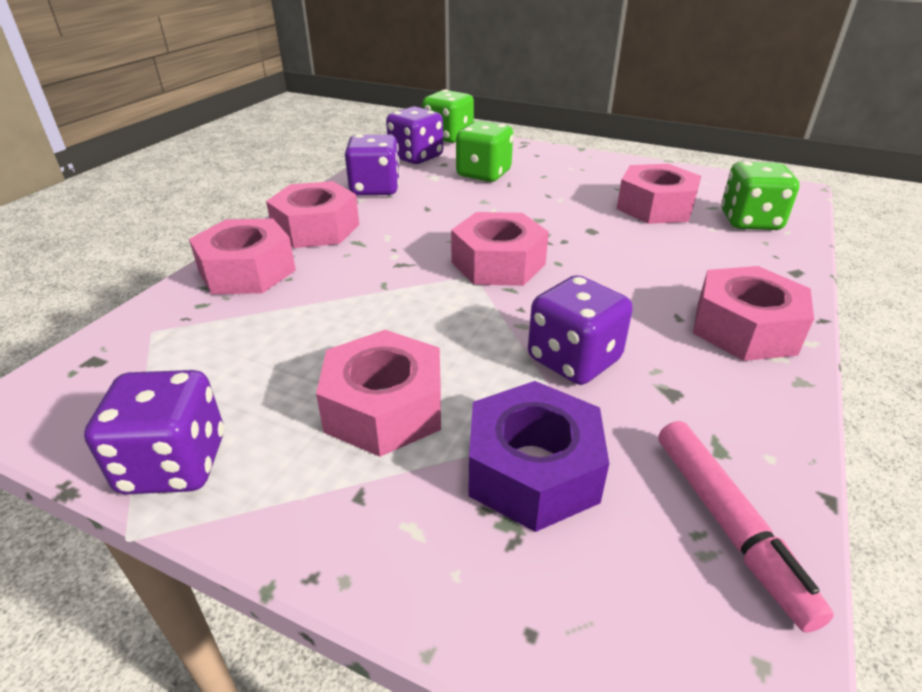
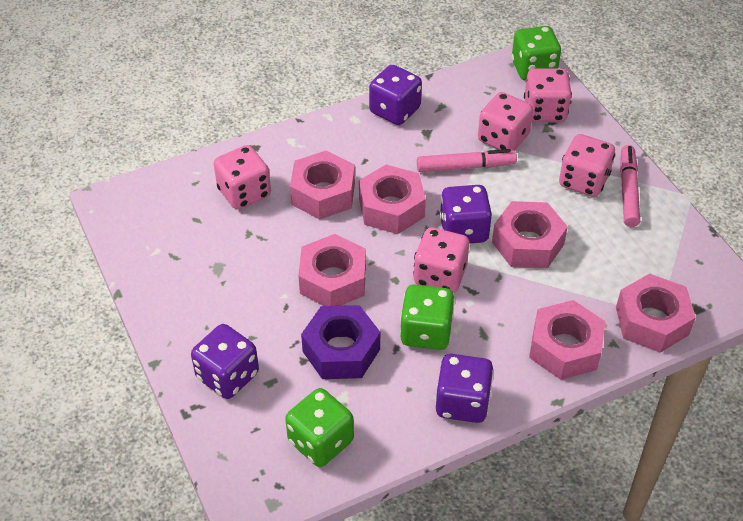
pink dice: 0 -> 5
pink marker: 1 -> 2

